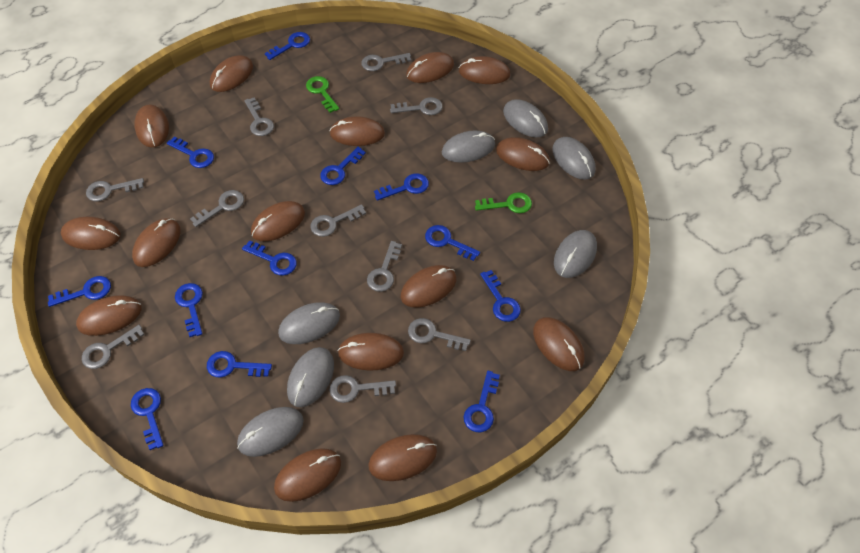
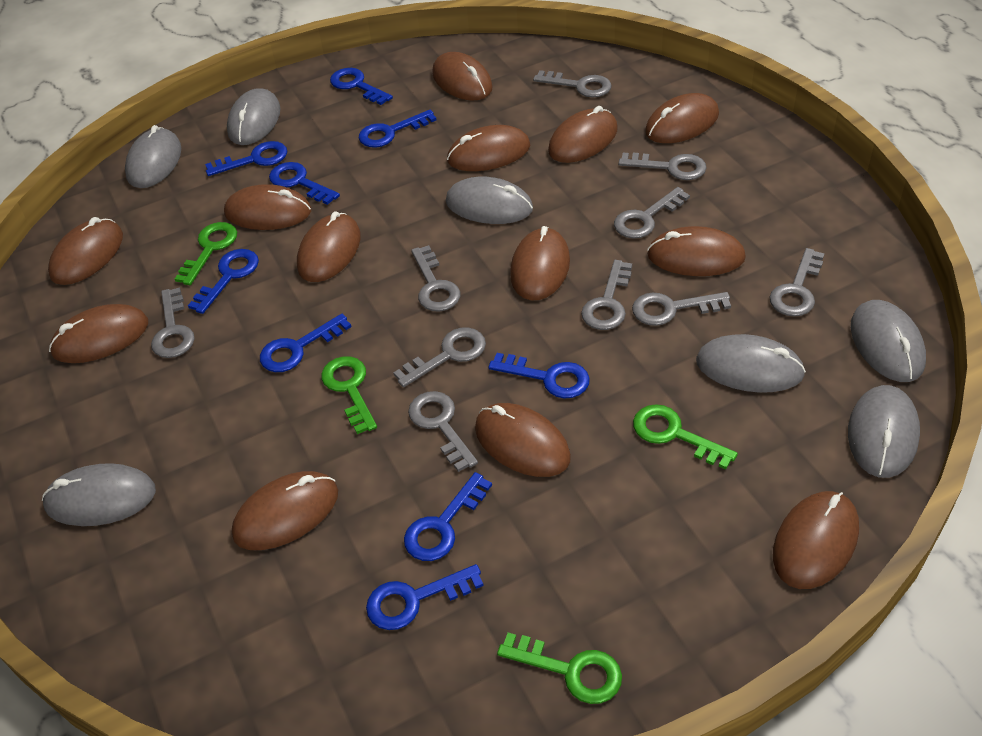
blue key: 12 -> 9
brown mouse: 15 -> 13
green key: 2 -> 4

